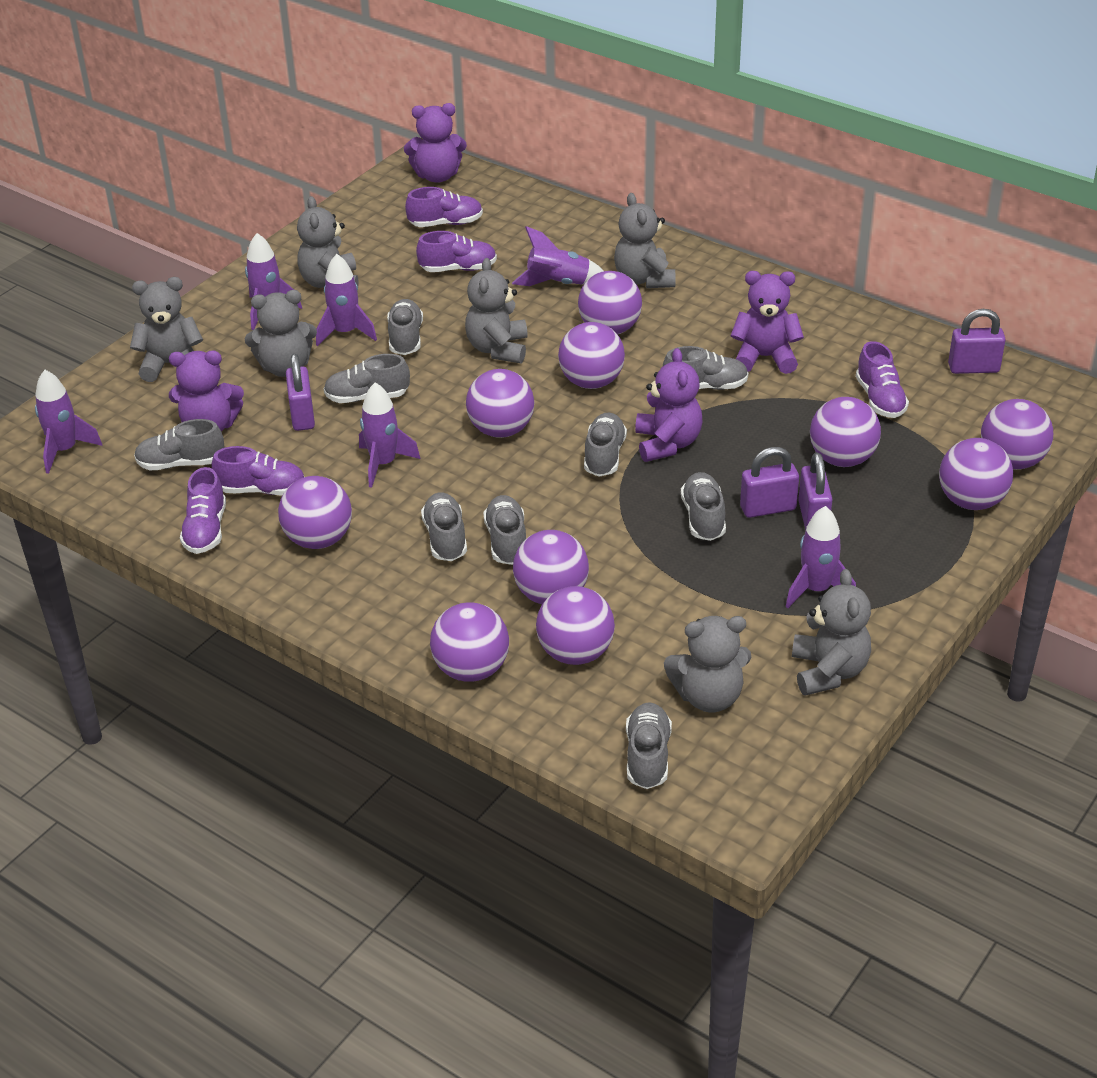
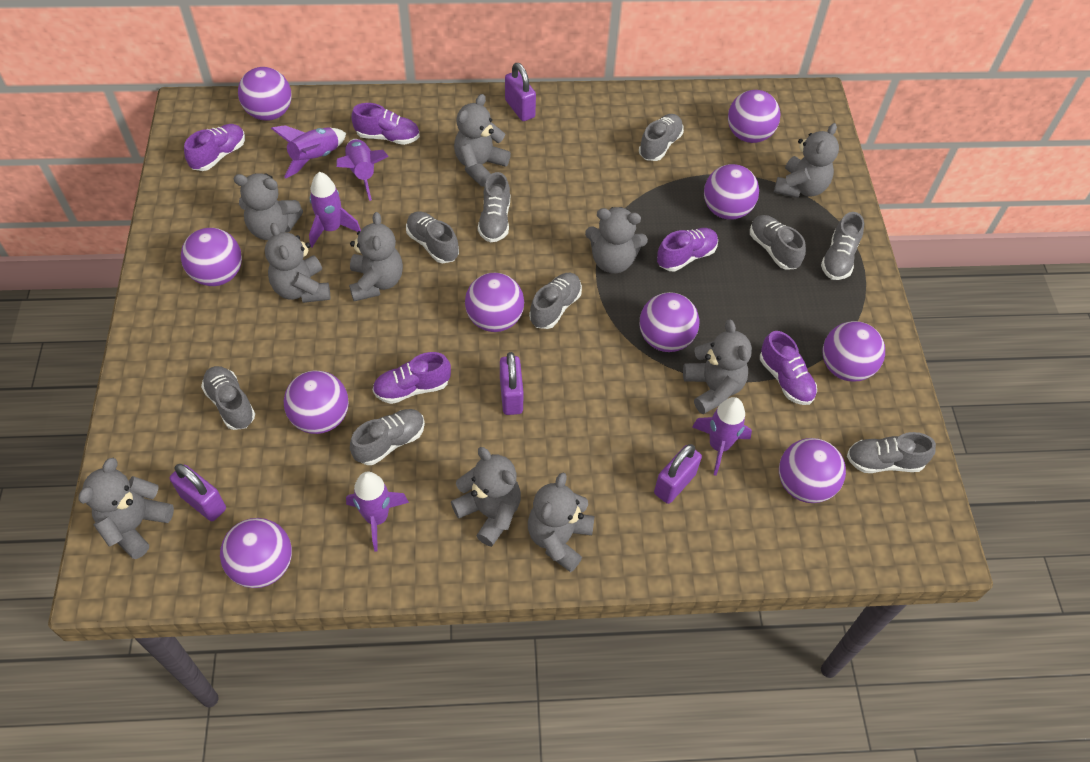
grey teddy bear: 7 -> 10
purple rocket: 6 -> 5
purple teddy bear: 4 -> 0

